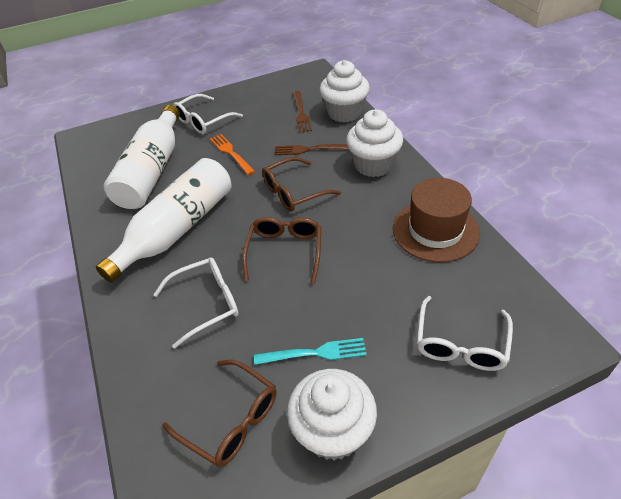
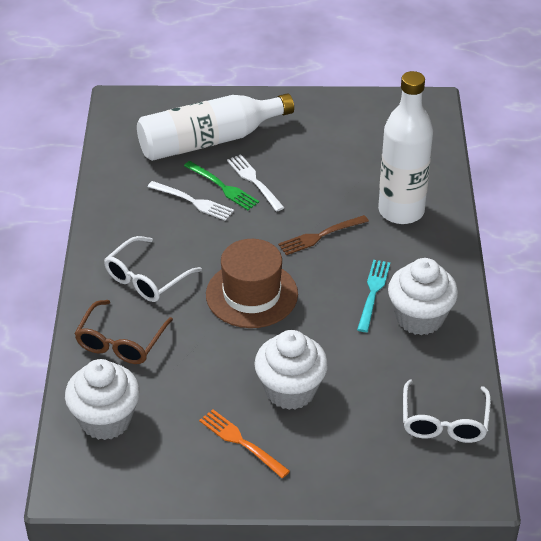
brown fork: 2 -> 1
brown glasses: 3 -> 1
green fork: 0 -> 1
white fork: 0 -> 2
white glasses: 3 -> 2

